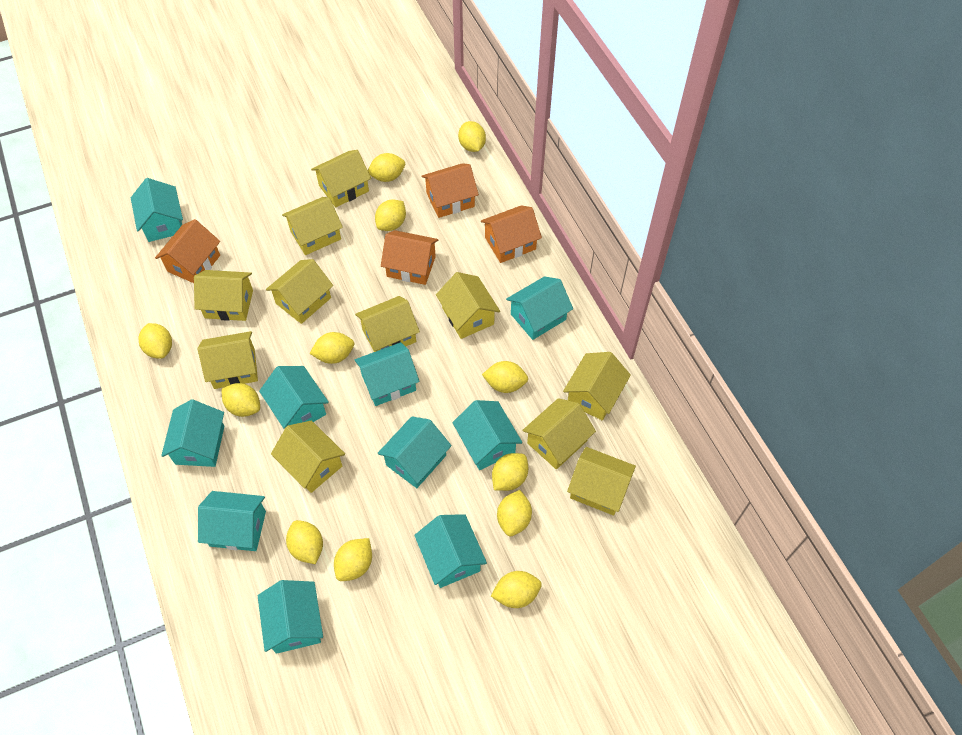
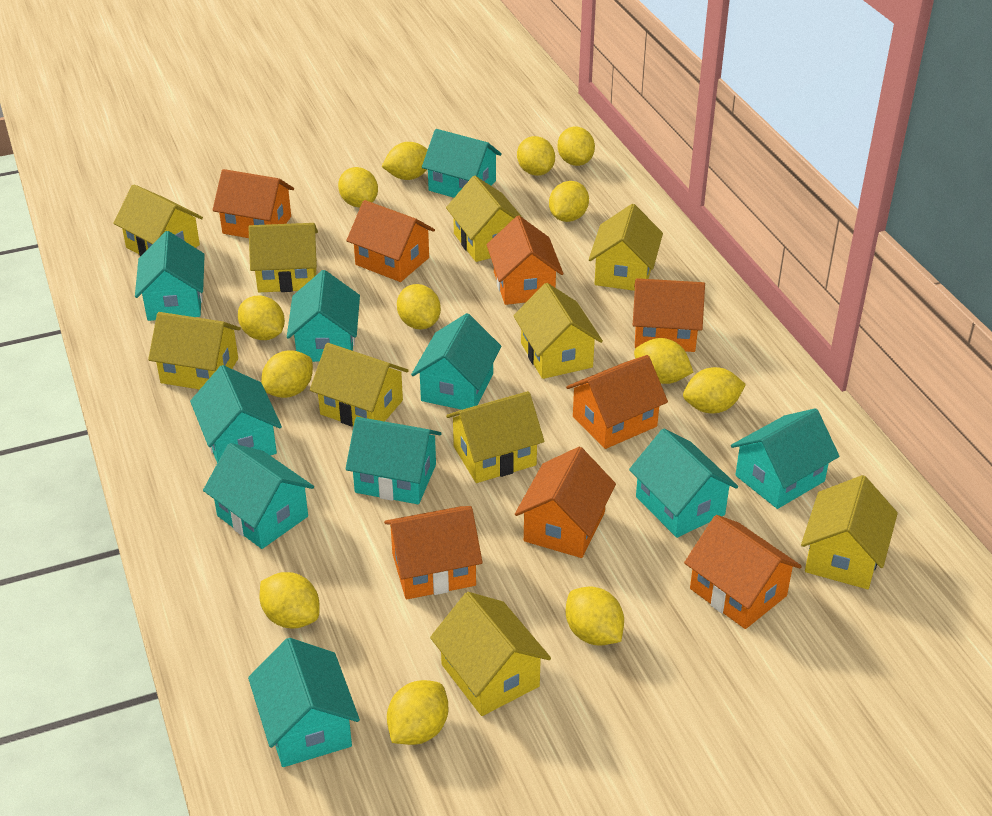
orange house: 4 -> 8
yellow house: 11 -> 10
yellow lemon: 12 -> 13

